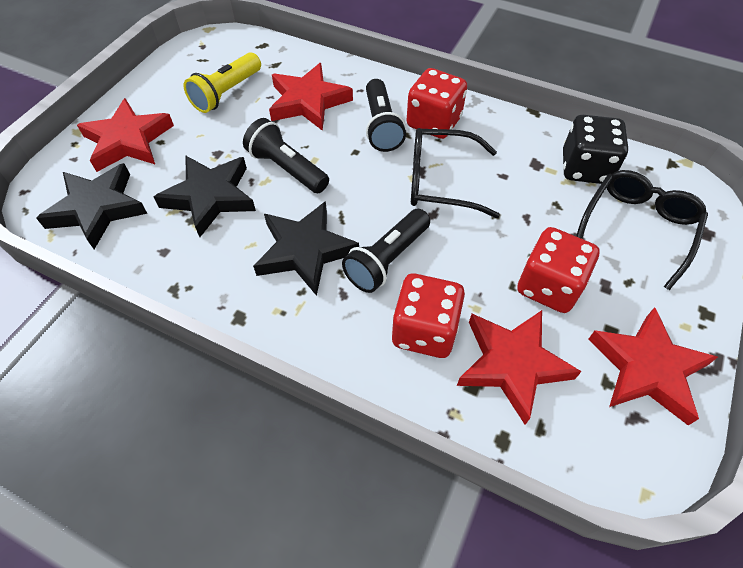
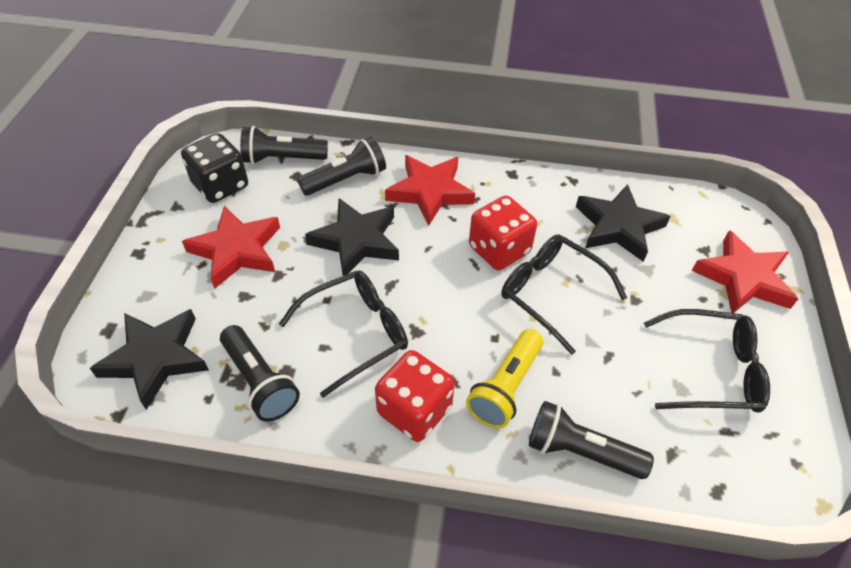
black flashlight: 3 -> 4
black glasses: 2 -> 3
red dice: 3 -> 2
red star: 4 -> 3

